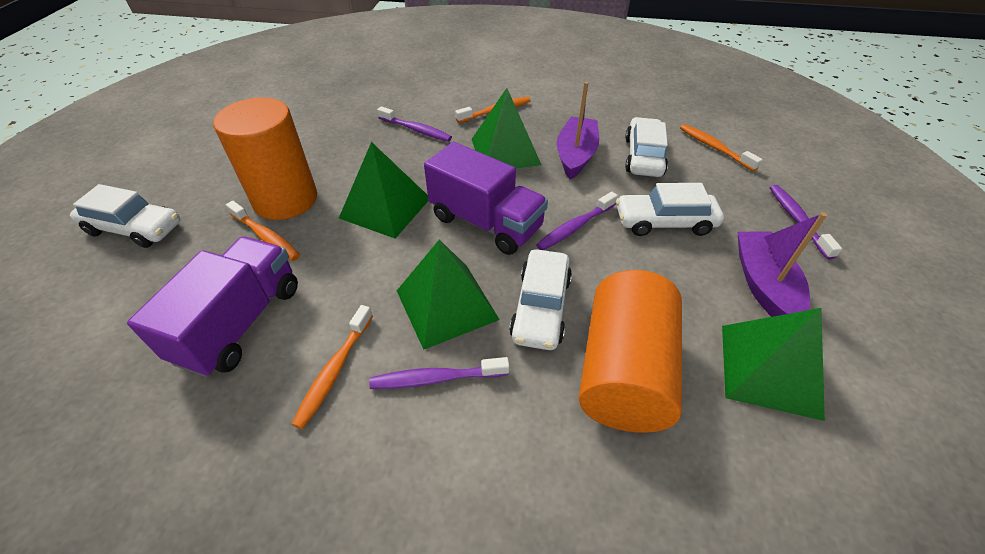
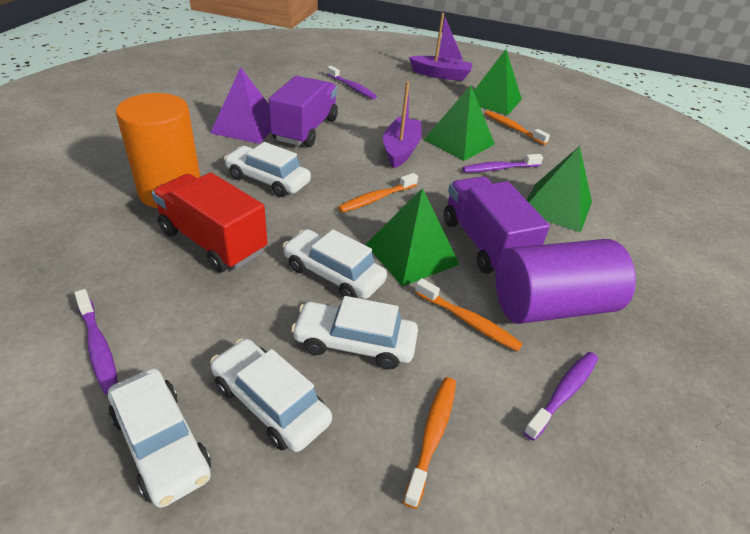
orange cylinder: 2 -> 1
purple cylinder: 0 -> 1
purple pyramid: 0 -> 1
red truck: 0 -> 1
white car: 4 -> 5

